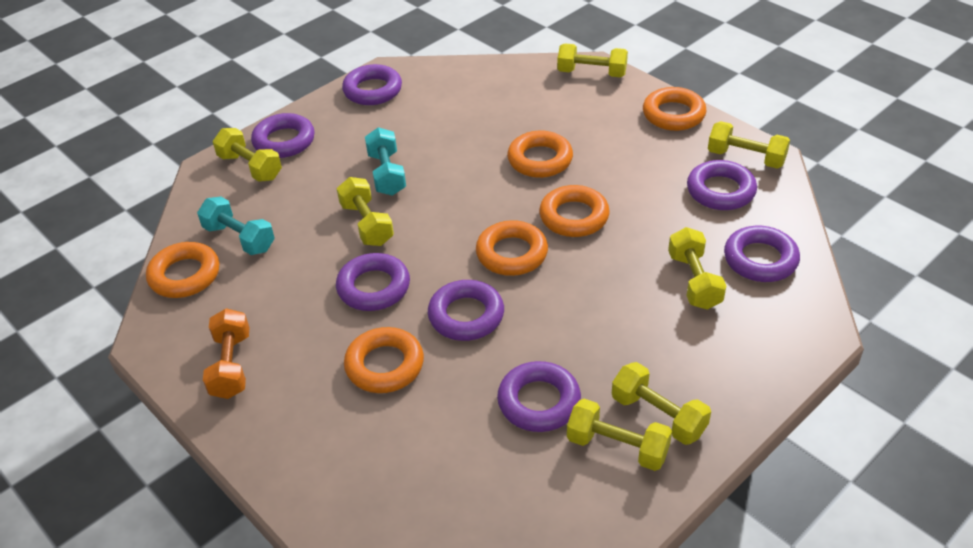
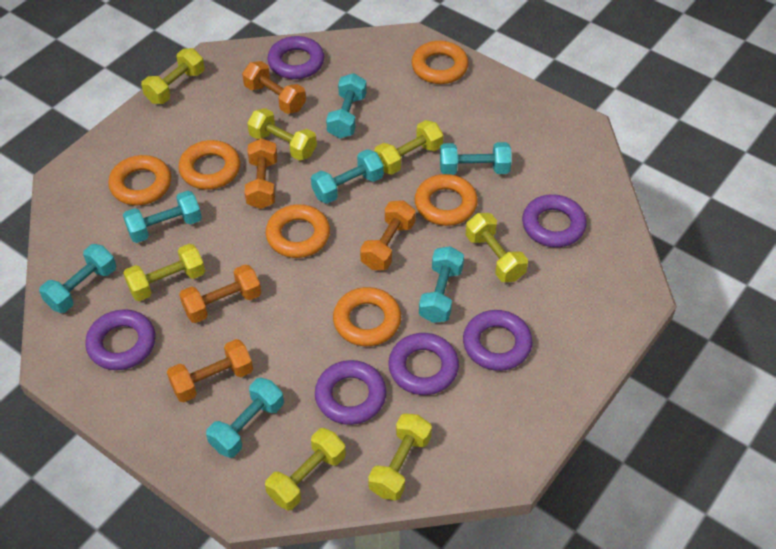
orange dumbbell: 1 -> 5
purple ring: 7 -> 6
turquoise dumbbell: 2 -> 7

